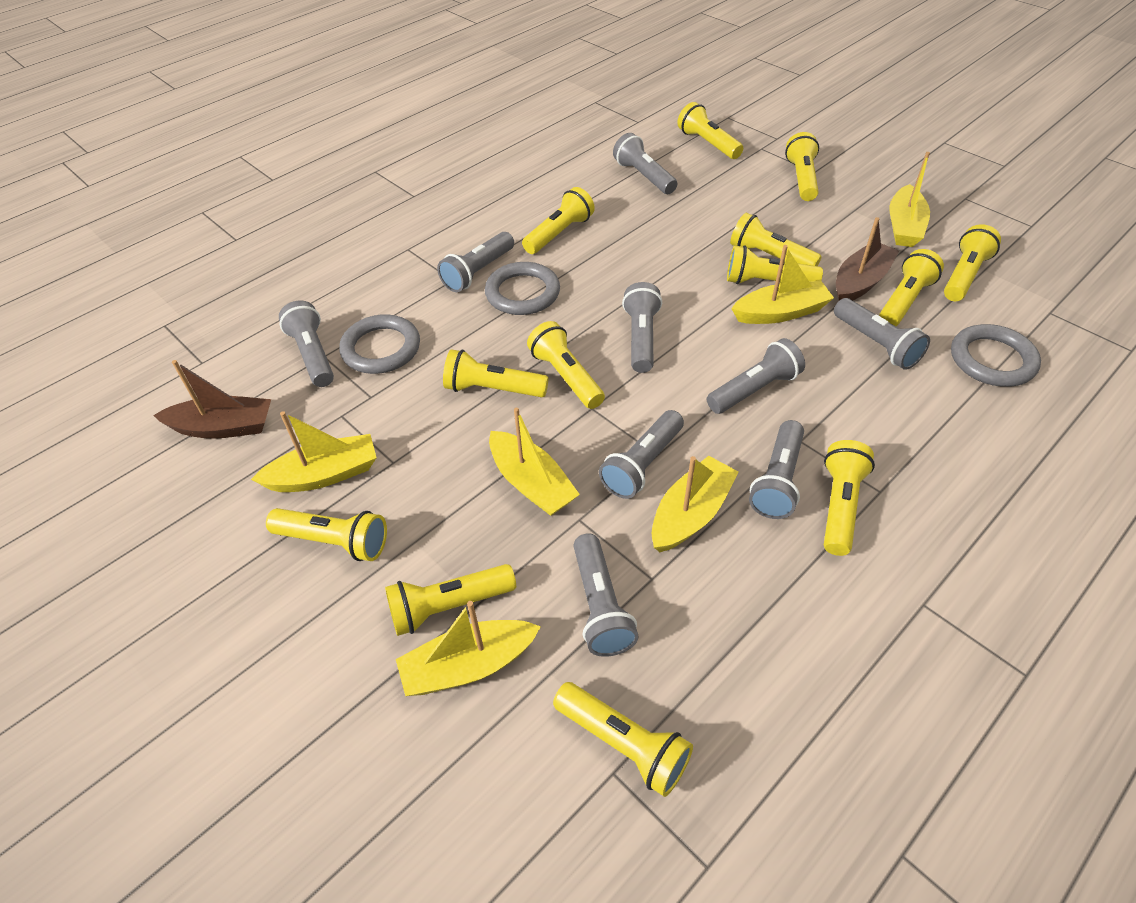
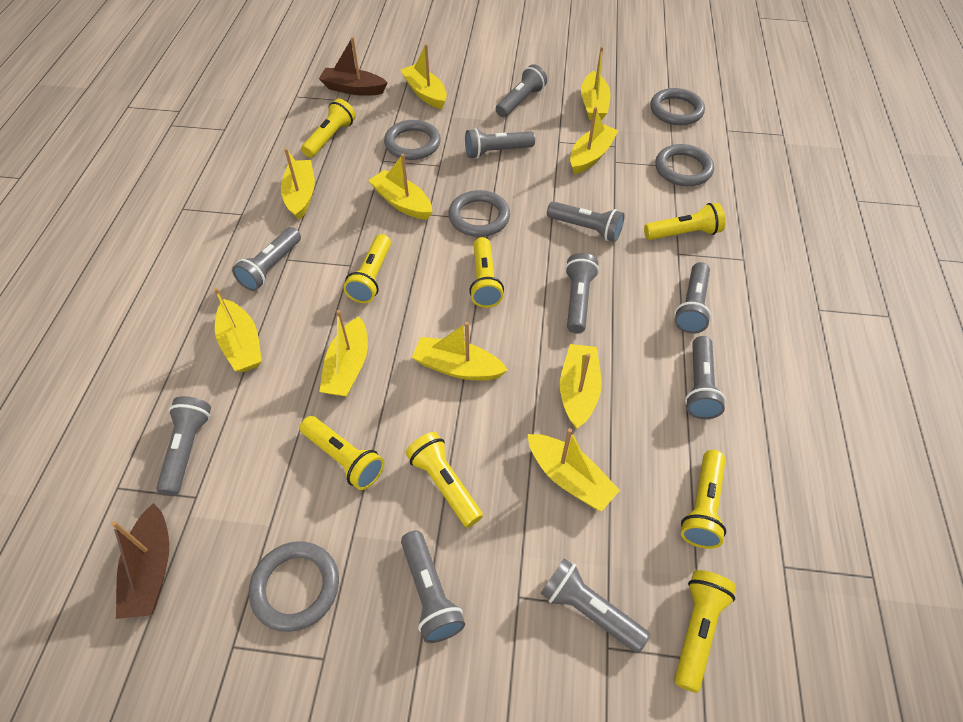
grey flashlight: 9 -> 10
grey ring: 3 -> 5
yellow boat: 6 -> 10
yellow flashlight: 13 -> 8

